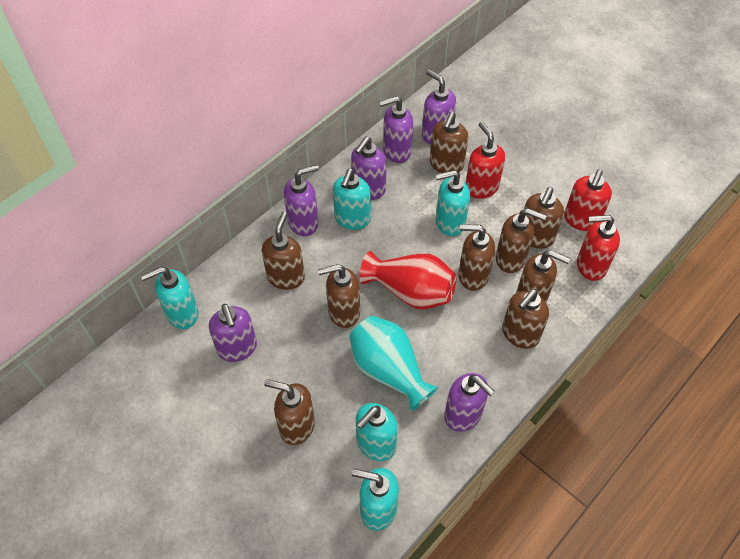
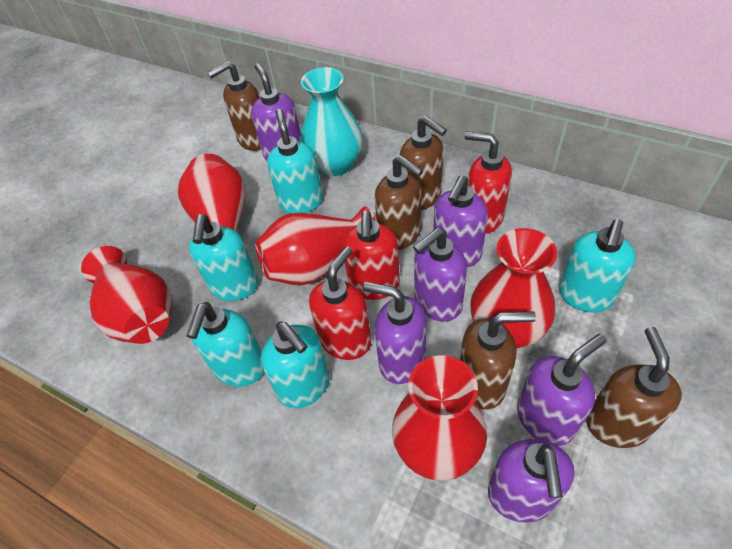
brown soap dispenser: 9 -> 5
red vase: 1 -> 5

